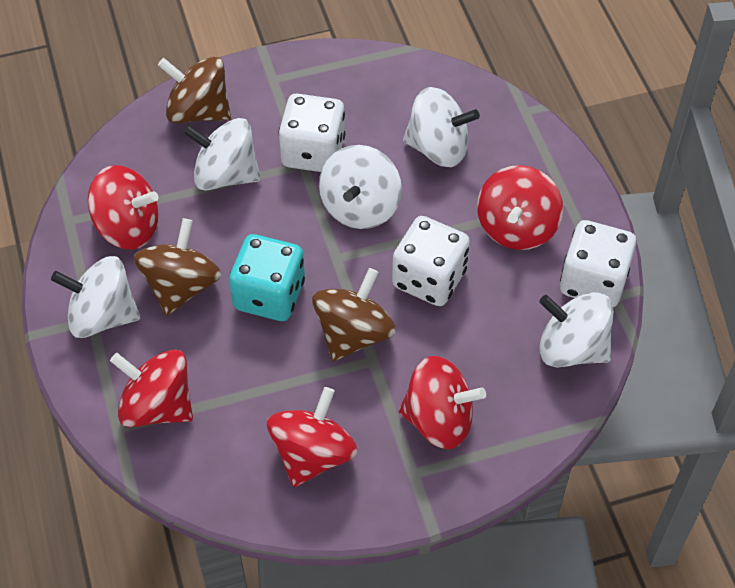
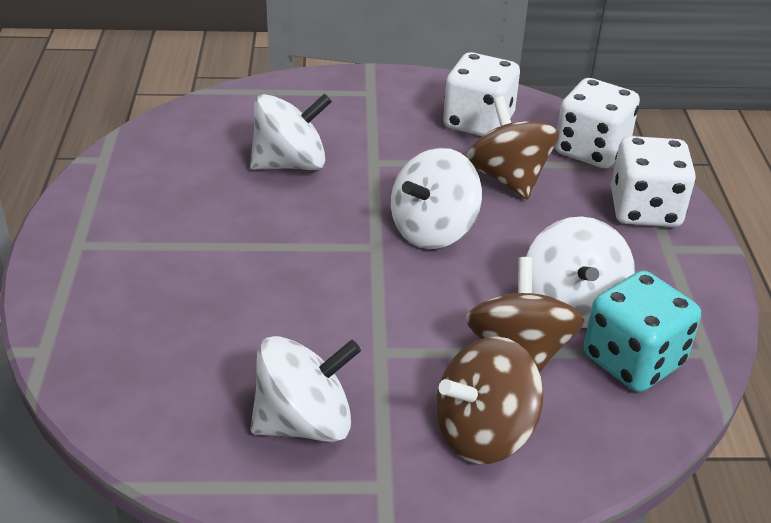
red spinning top: 5 -> 0
white spinning top: 5 -> 4

